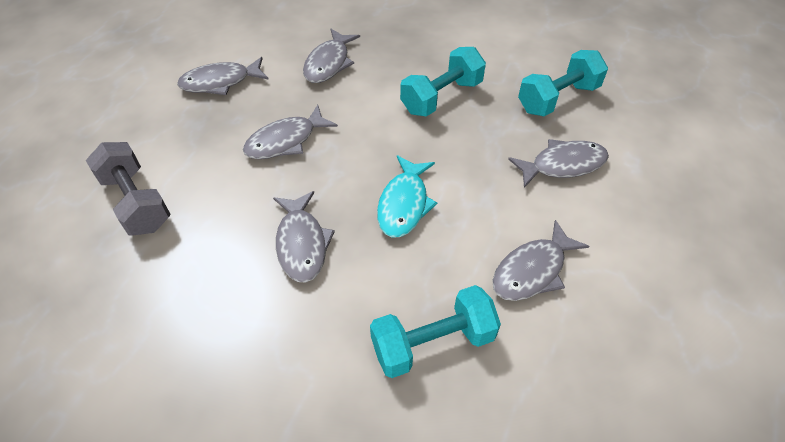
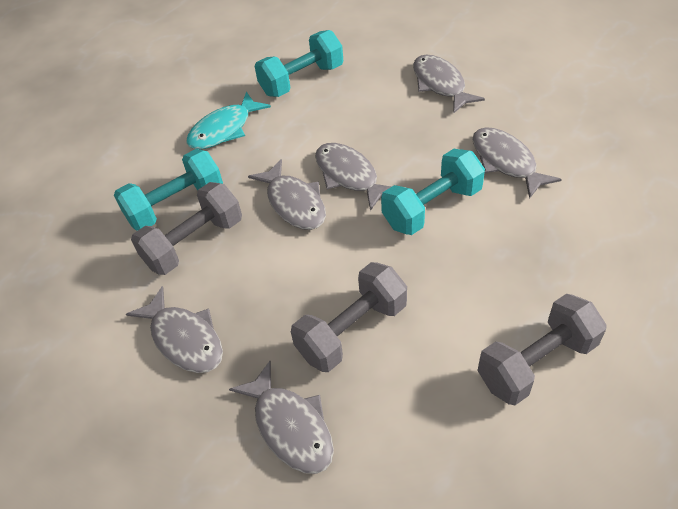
grey dumbbell: 1 -> 3

